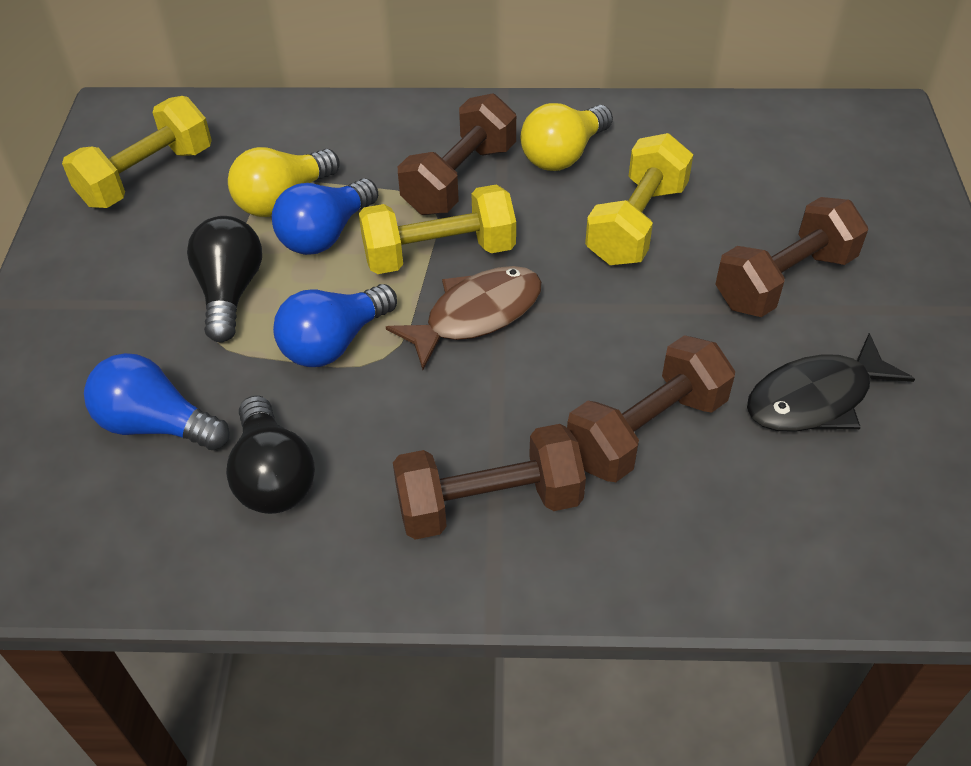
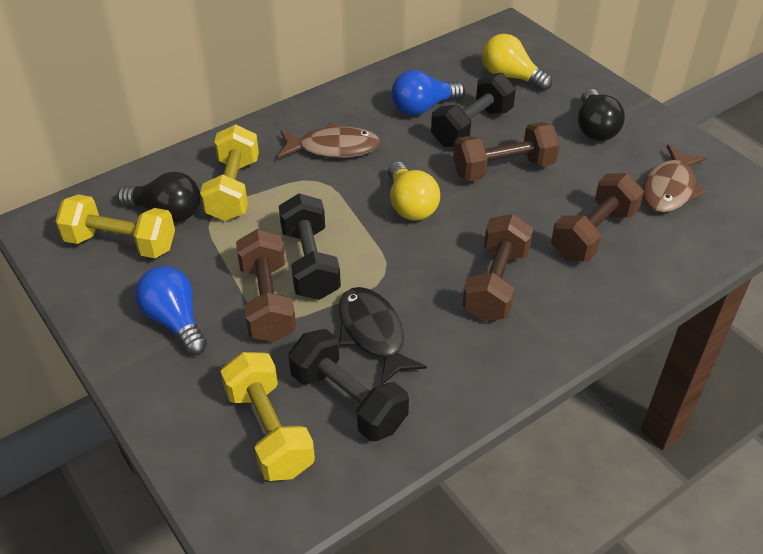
black dumbbell: 0 -> 3
blue light bulb: 3 -> 2
brown fish: 1 -> 2

